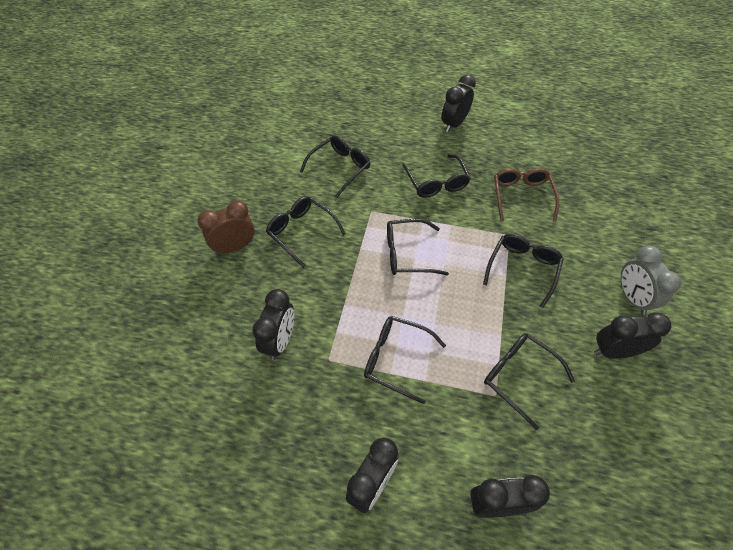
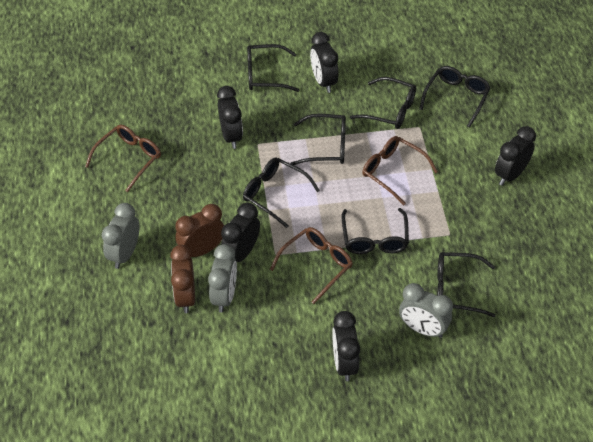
brown clock: 1 -> 2
brown glasses: 1 -> 3
grey clock: 1 -> 3

